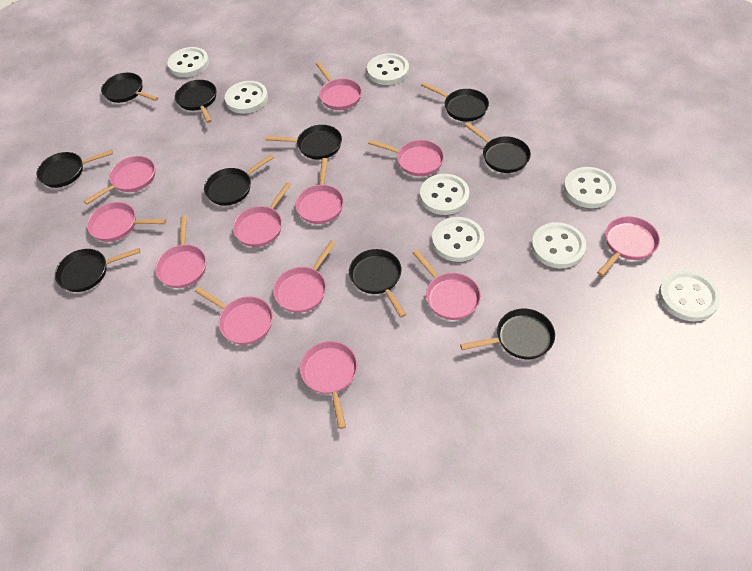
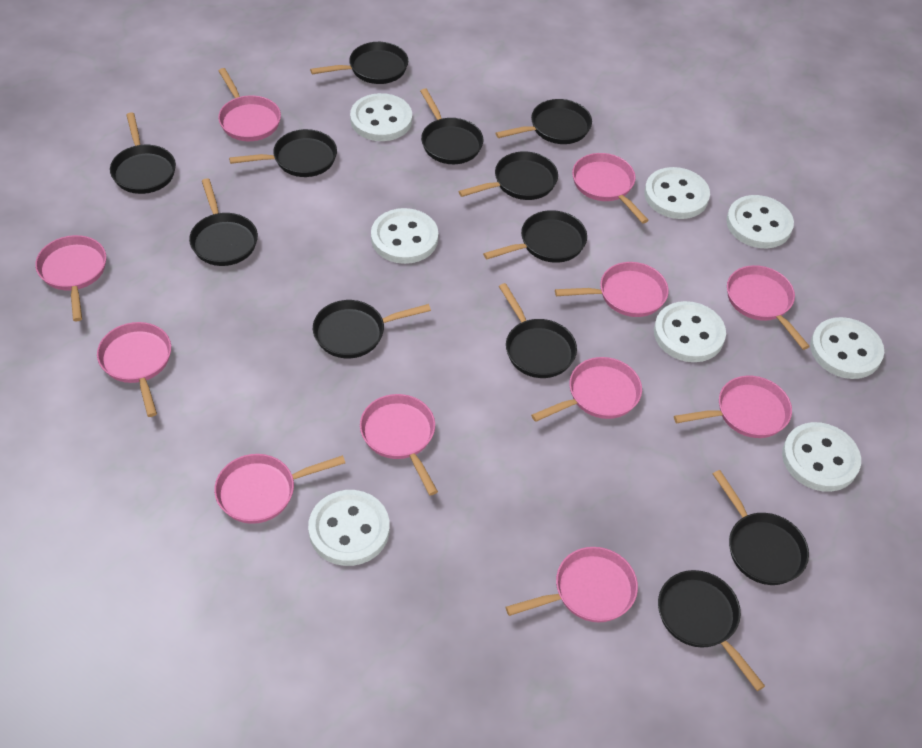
black pan: 10 -> 12
pink pan: 12 -> 11

